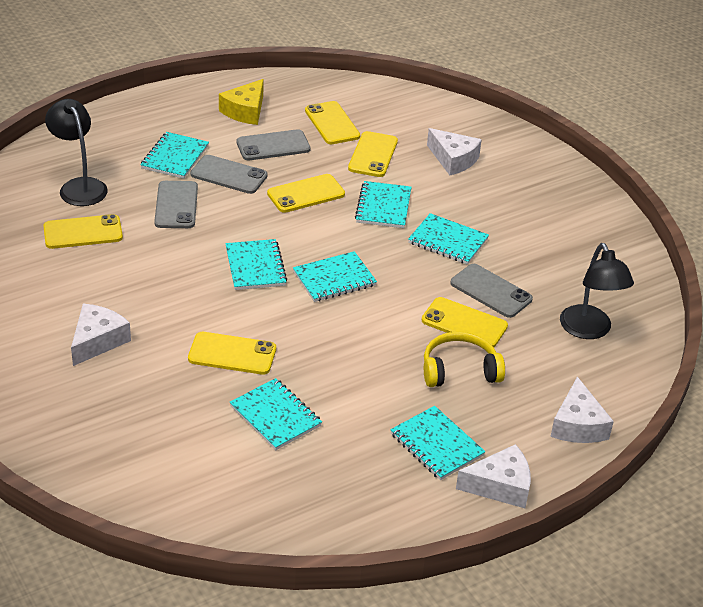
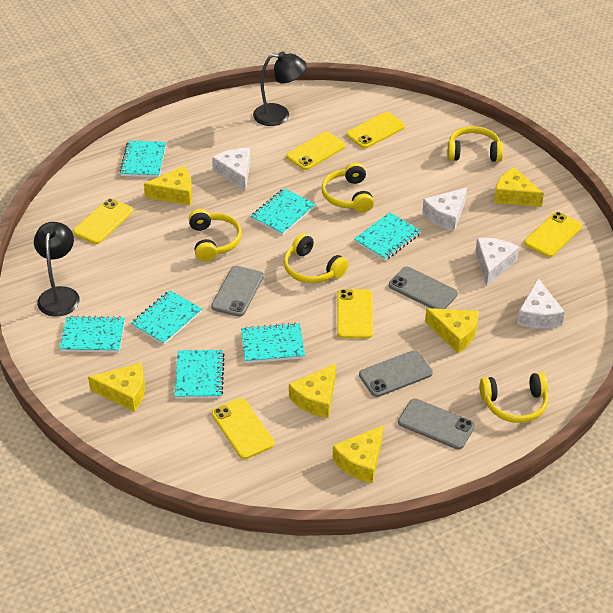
yellow cheese: 1 -> 6
yellow headphones: 1 -> 5

